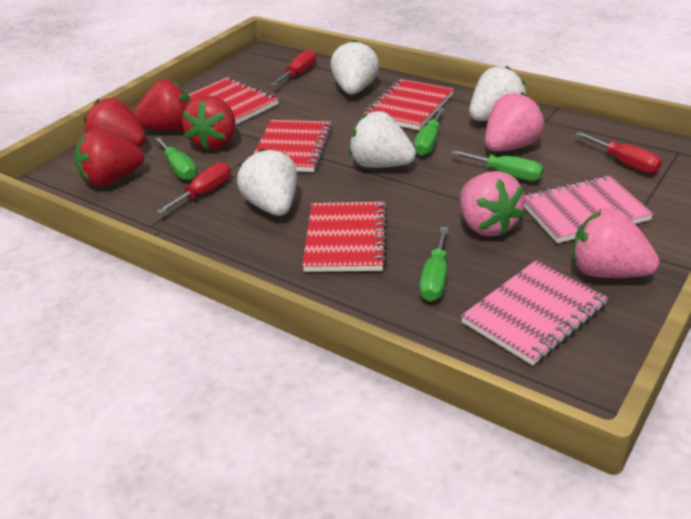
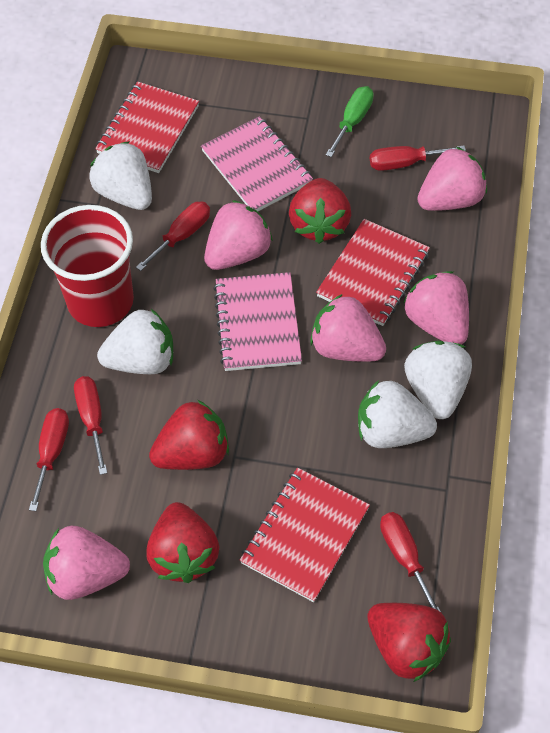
green screwdriver: 4 -> 1
pink strawberry: 3 -> 5
red cup: 0 -> 1
red notebook: 4 -> 3
red screwdriver: 3 -> 5

